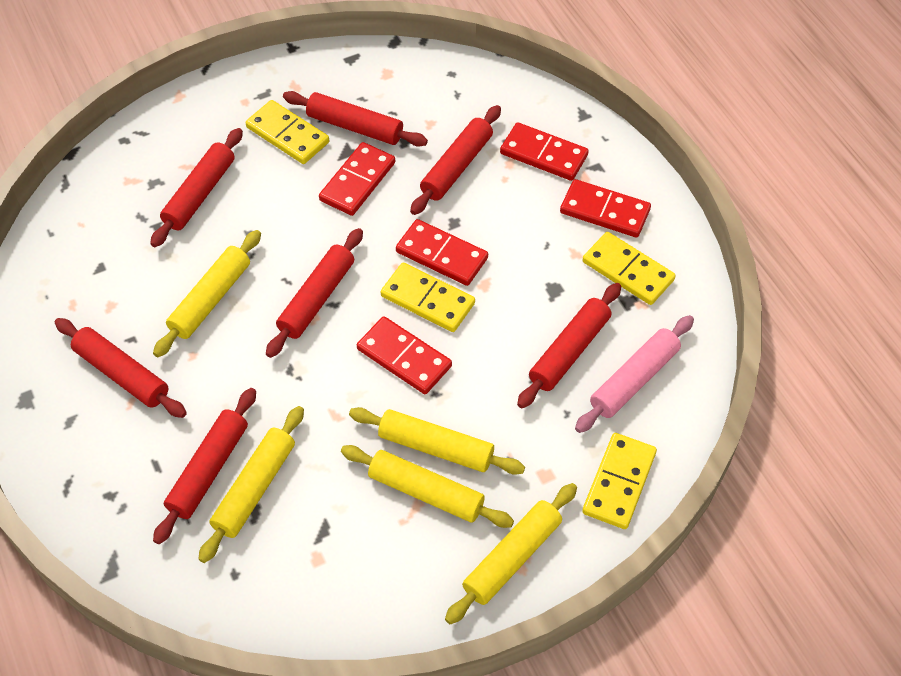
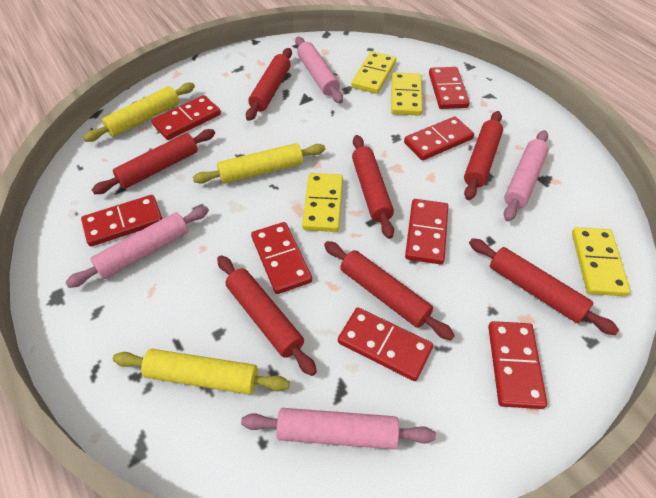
pink rolling pin: 1 -> 4
red domino: 5 -> 8
yellow rolling pin: 5 -> 3

